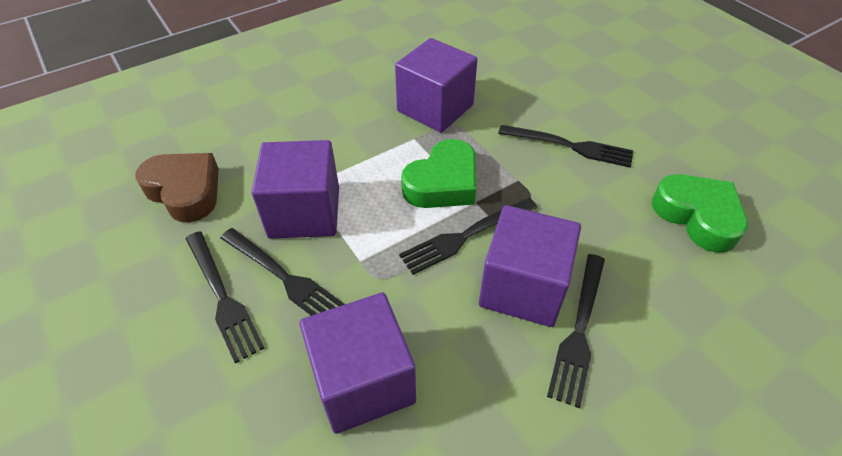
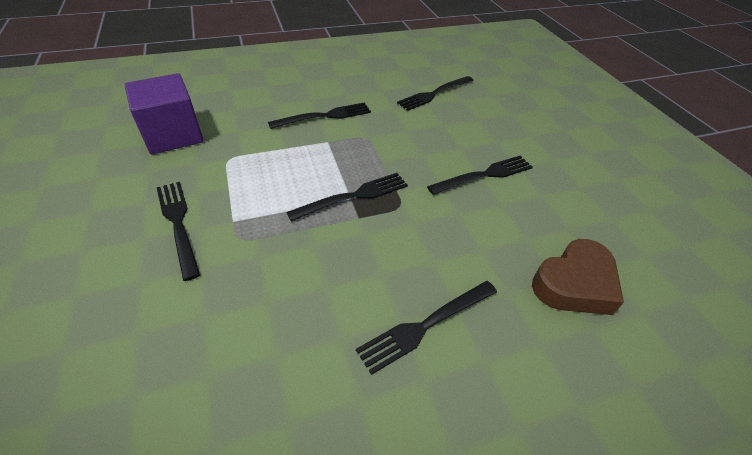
black fork: 5 -> 6
green heart: 2 -> 0
purple cube: 4 -> 1

